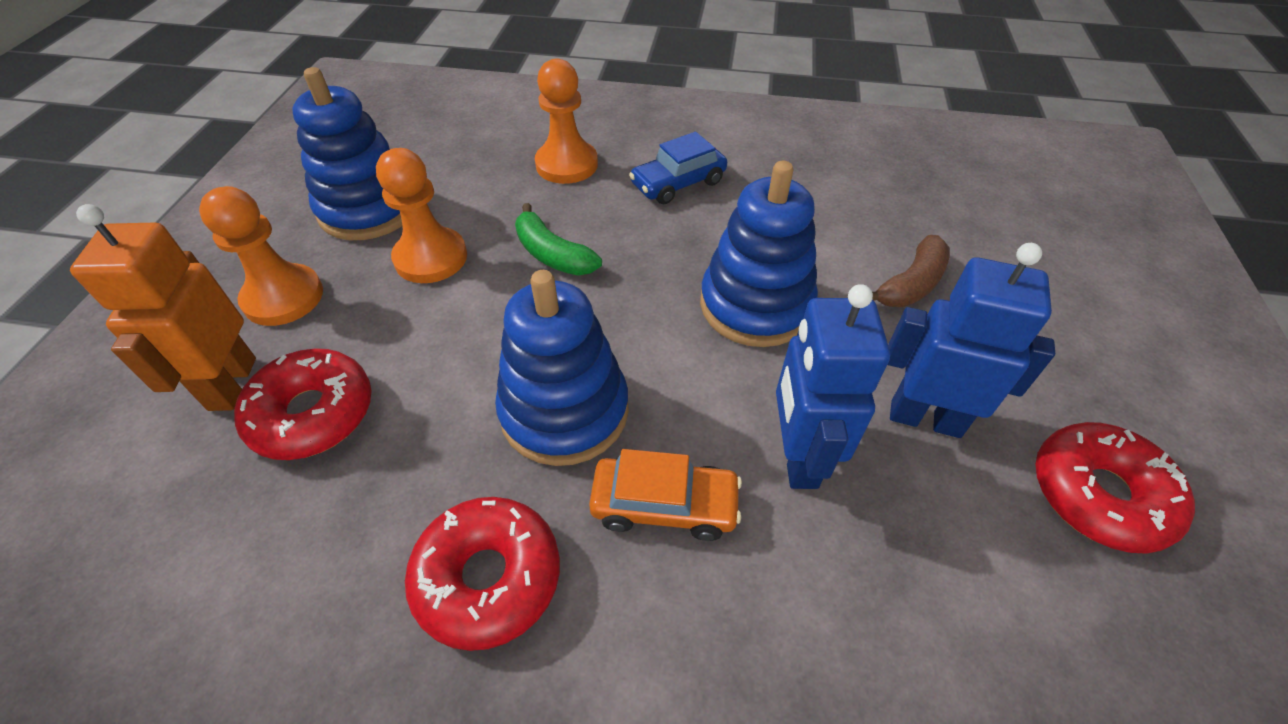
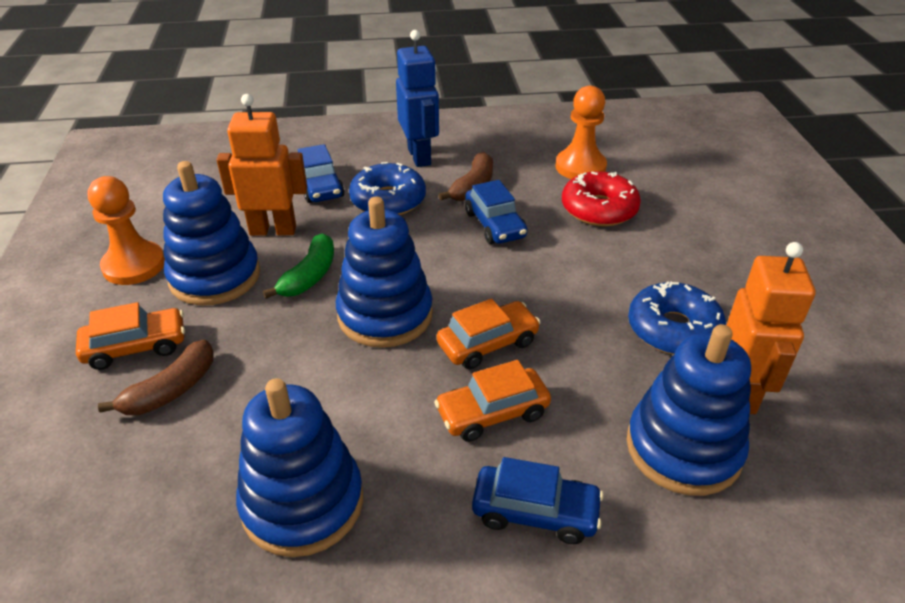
blue car: 1 -> 3
blue donut: 0 -> 2
blue robot: 2 -> 1
blue stacking toy: 3 -> 4
brown banana: 1 -> 2
orange car: 1 -> 3
orange pawn: 3 -> 2
orange robot: 1 -> 2
red donut: 3 -> 1

